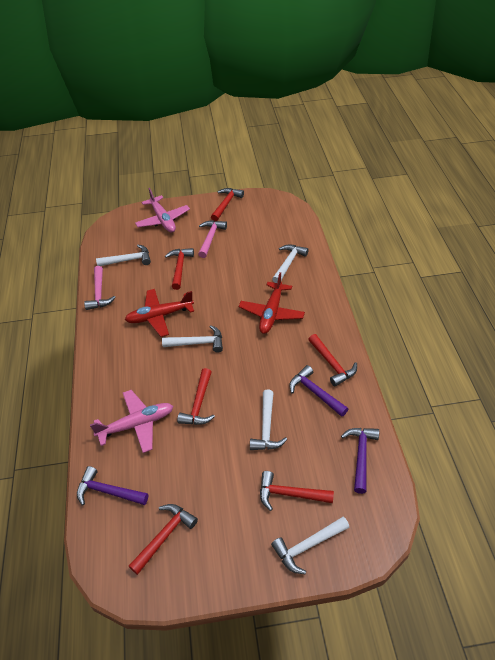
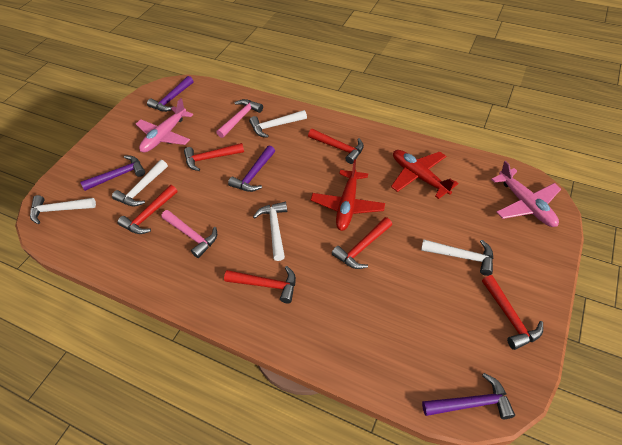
purple hammer: 3 -> 4

